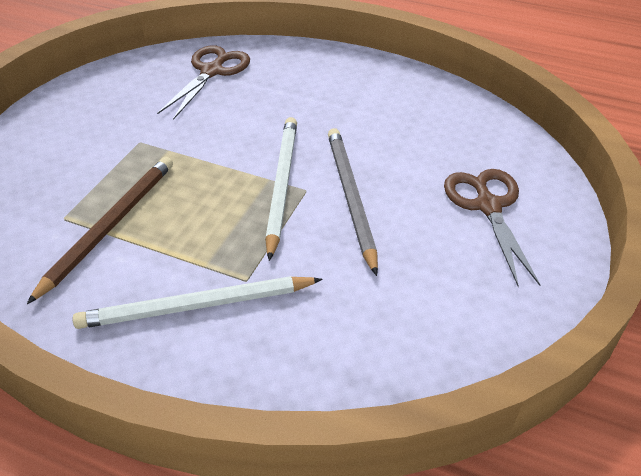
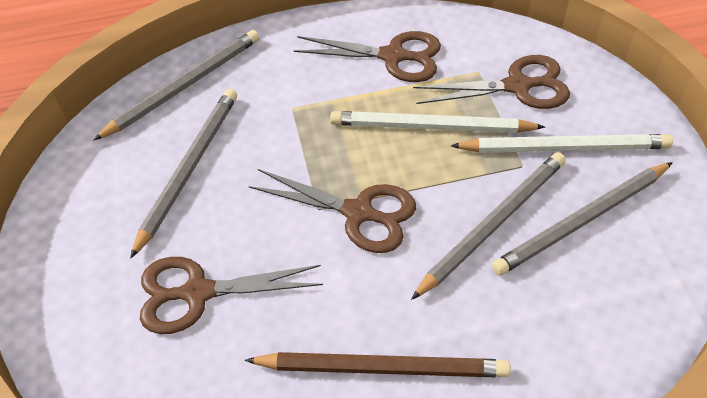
brown scissors: 2 -> 4
grey pencil: 1 -> 4

